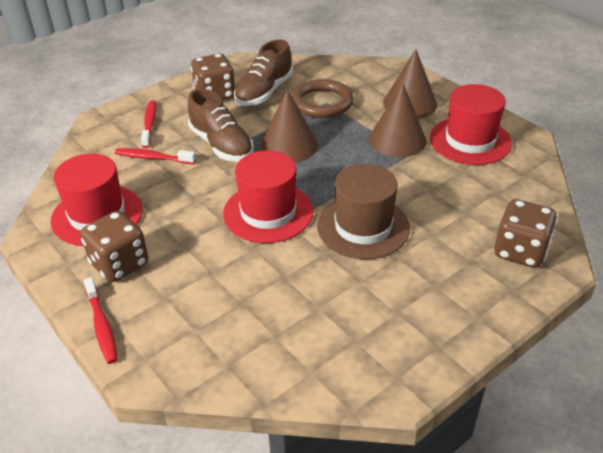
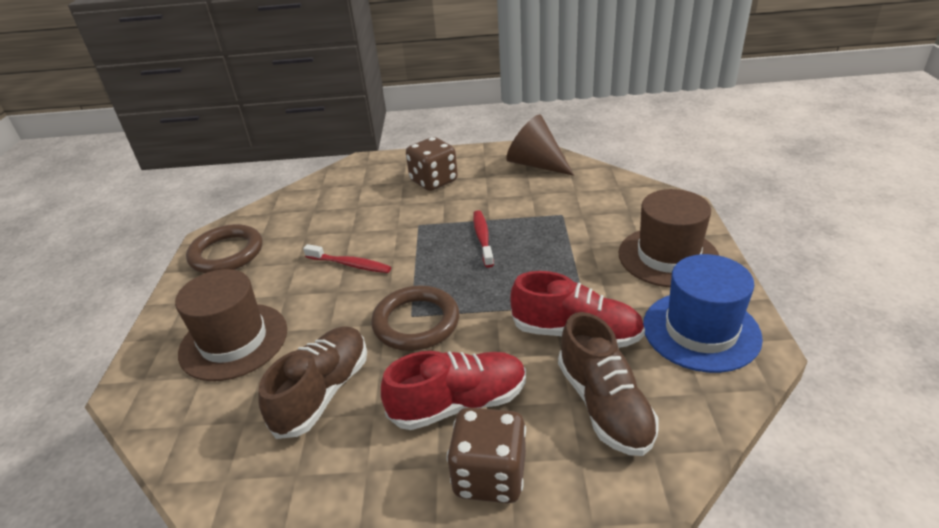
blue hat: 0 -> 1
brown cone: 3 -> 1
brown dice: 3 -> 2
brown hat: 1 -> 2
brown ring: 1 -> 2
red hat: 3 -> 0
red shoe: 0 -> 2
red toothbrush: 3 -> 2

